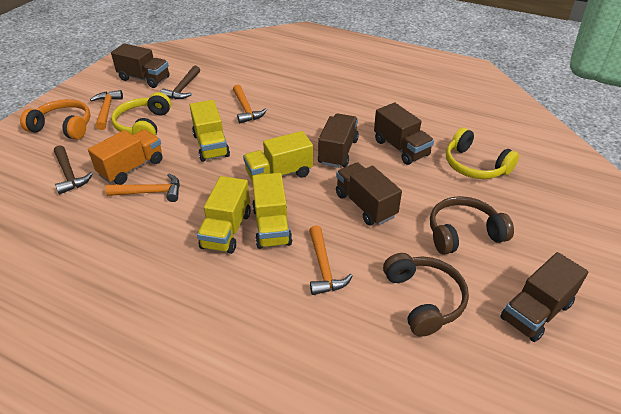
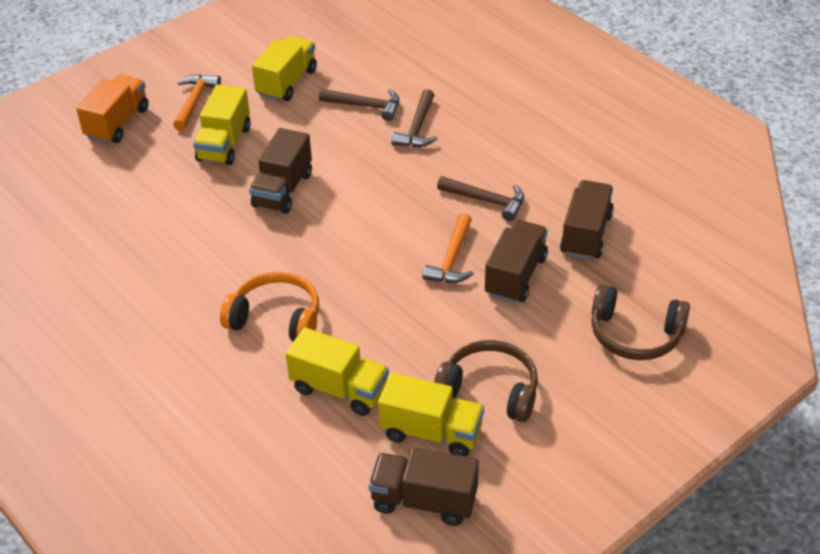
brown hammer: 2 -> 3
brown truck: 5 -> 4
orange hammer: 4 -> 2
yellow headphones: 2 -> 0

